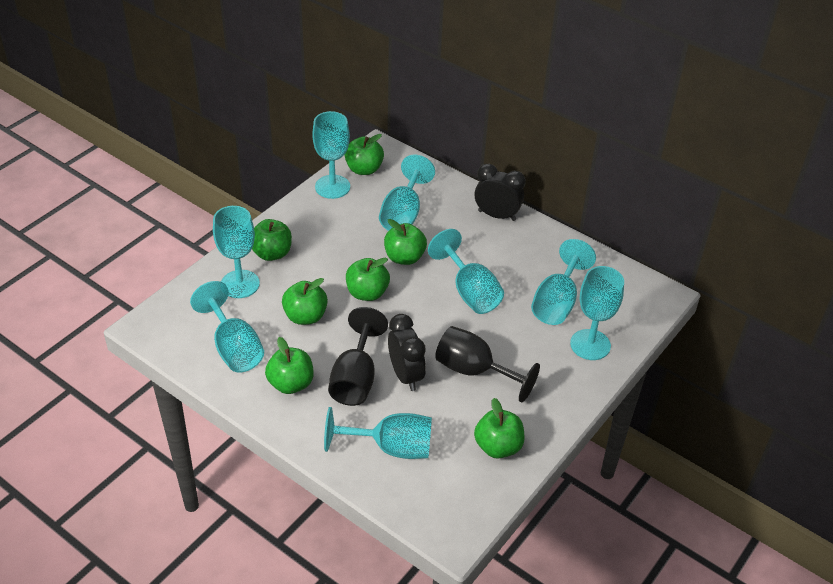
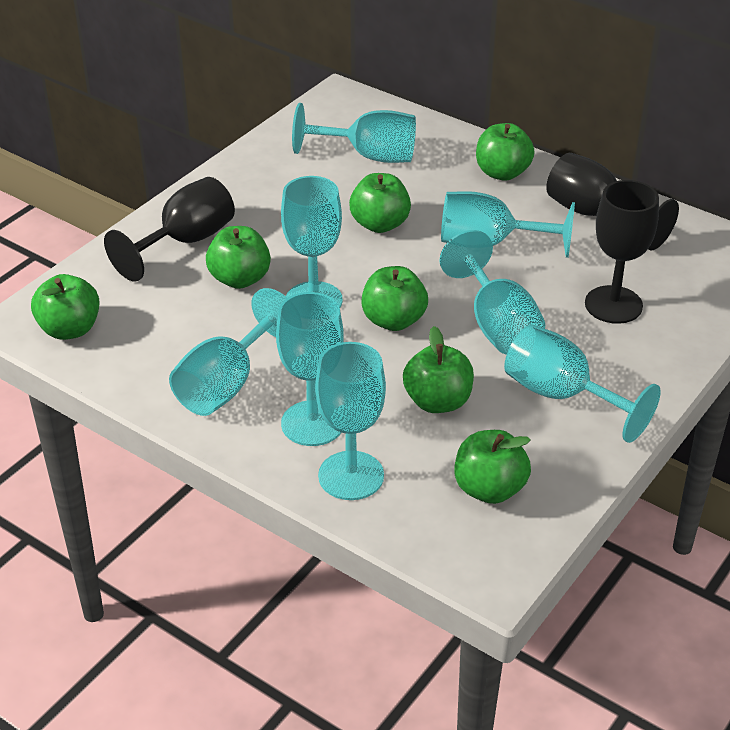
black clock: 2 -> 0
black goblet: 2 -> 3

